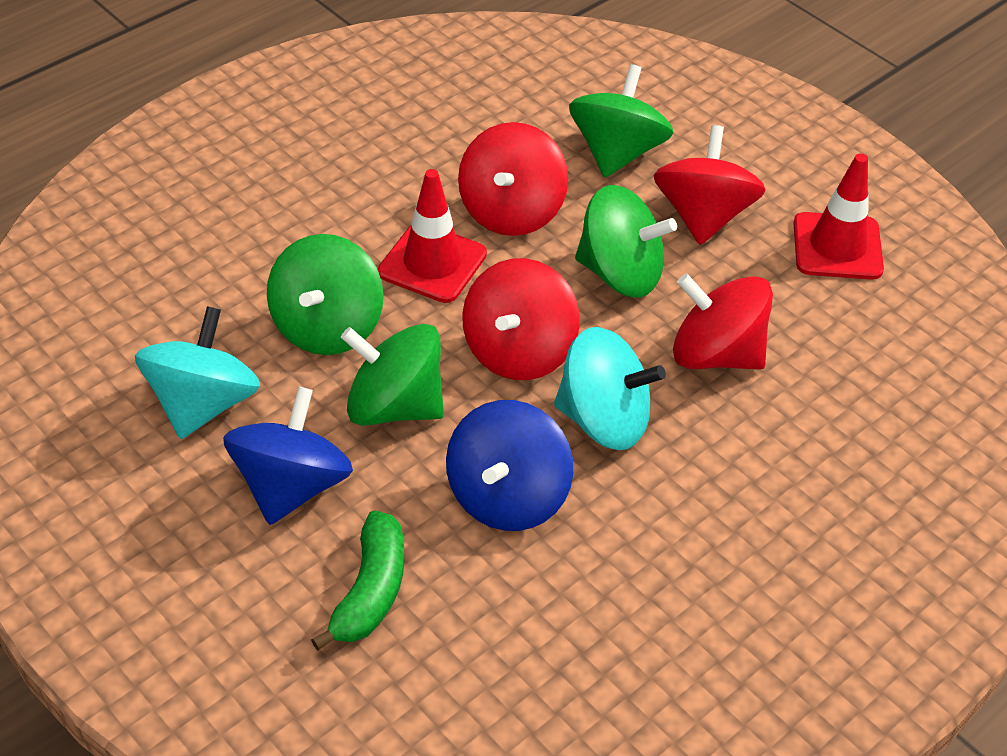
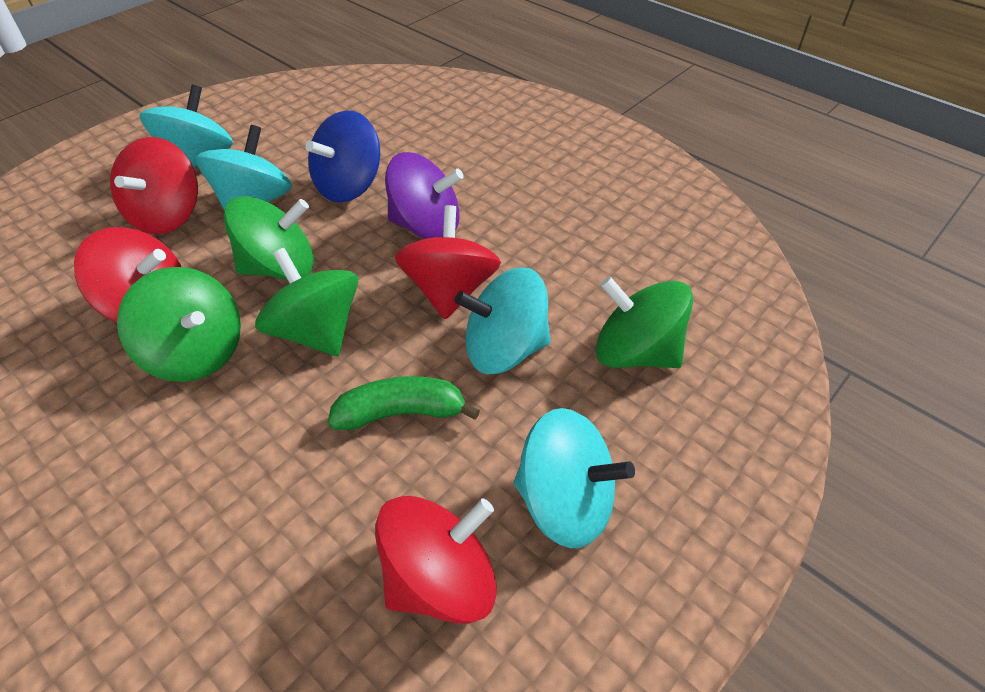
blue spinning top: 2 -> 1
purple spinning top: 0 -> 1
red traffic cone: 2 -> 0
turquoise spinning top: 2 -> 4

